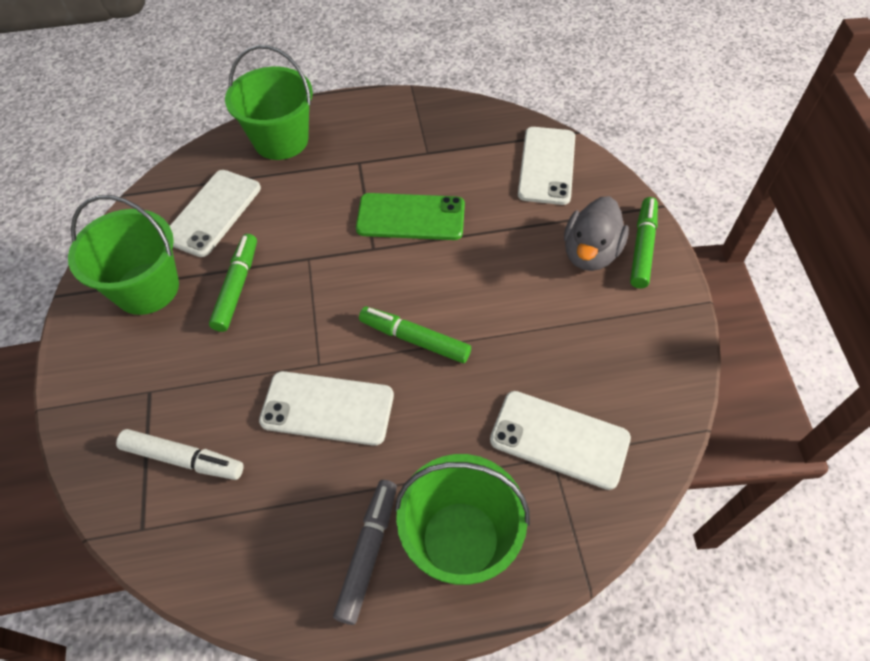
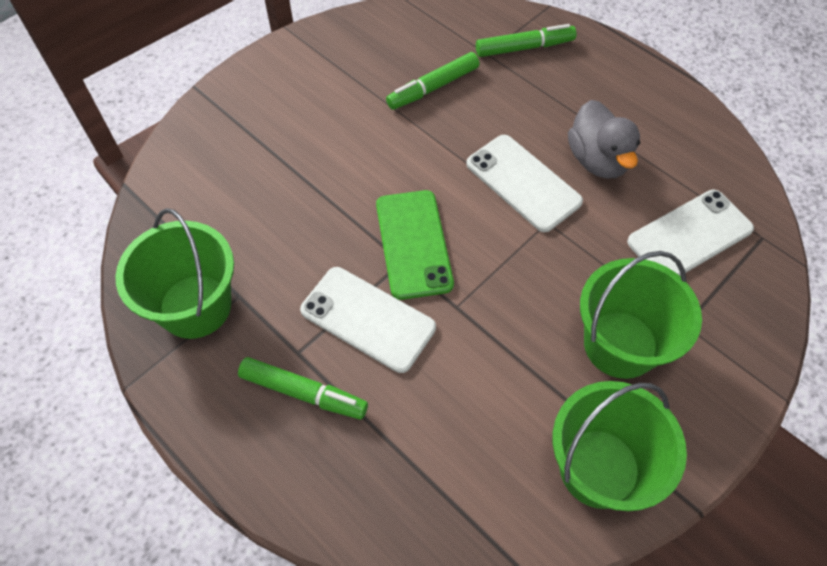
grey marker: 1 -> 0
white marker: 1 -> 0
white phone: 4 -> 3

